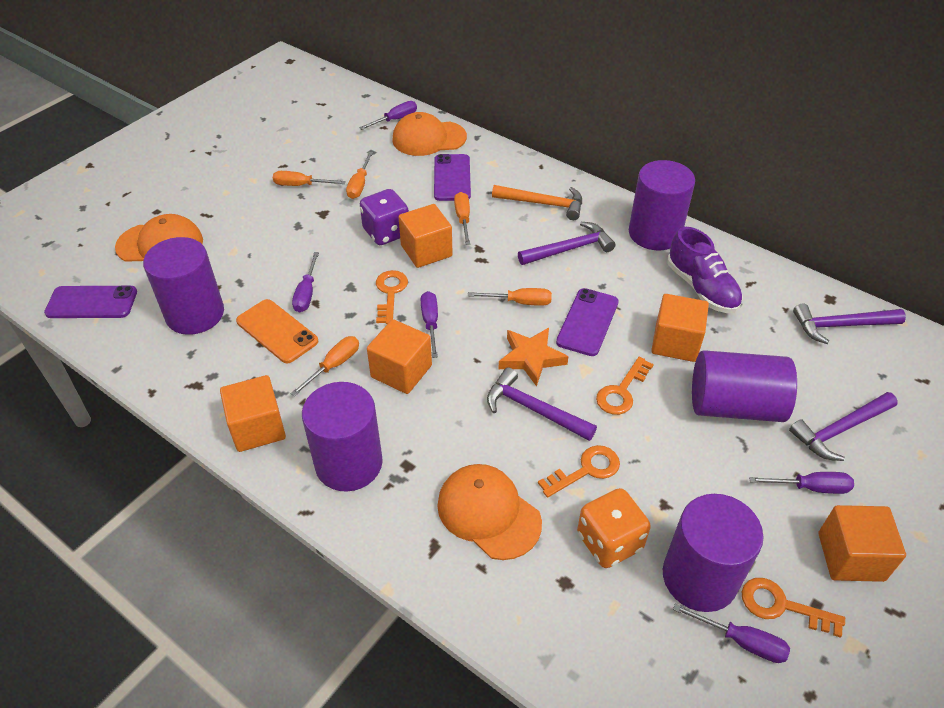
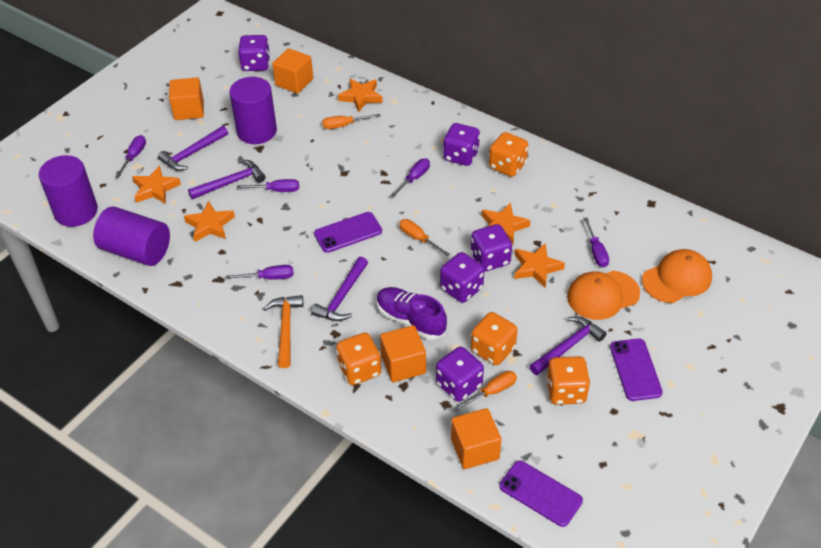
orange cap: 3 -> 2
orange cube: 5 -> 4
orange dice: 1 -> 4
orange key: 4 -> 0
orange phone: 1 -> 0
orange screwdriver: 5 -> 3
orange star: 1 -> 5
purple cylinder: 5 -> 3
purple dice: 1 -> 5

